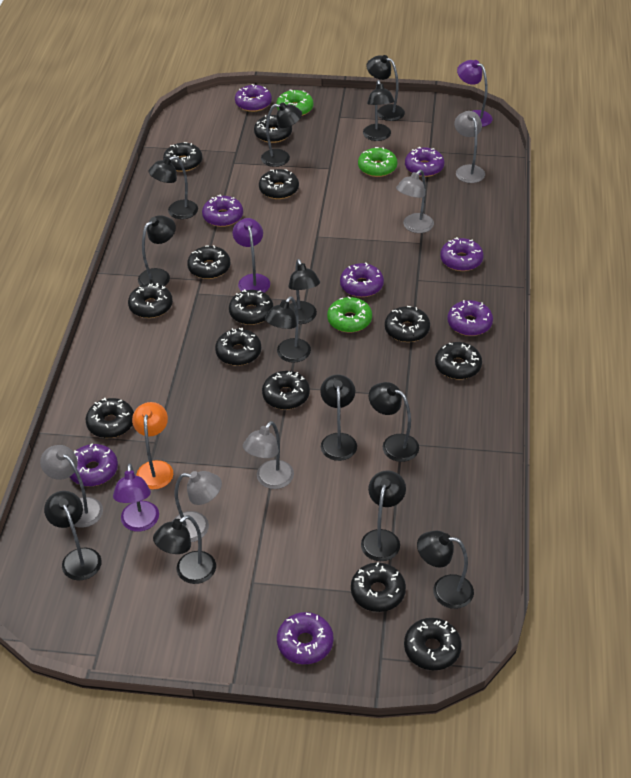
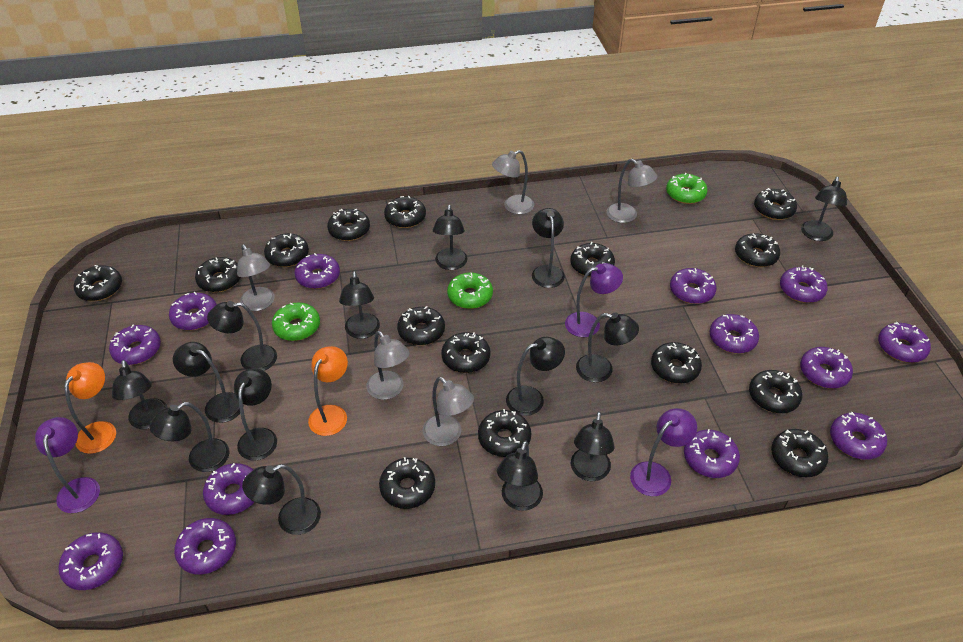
black donut: 13 -> 15
black lamp: 13 -> 14
orange lamp: 1 -> 2
purple donut: 8 -> 13

